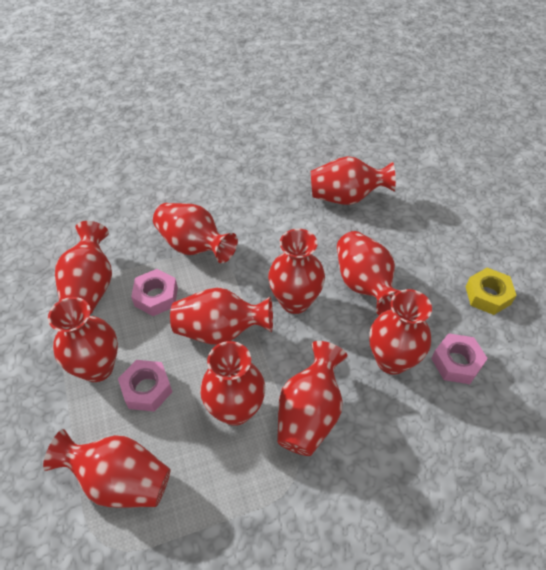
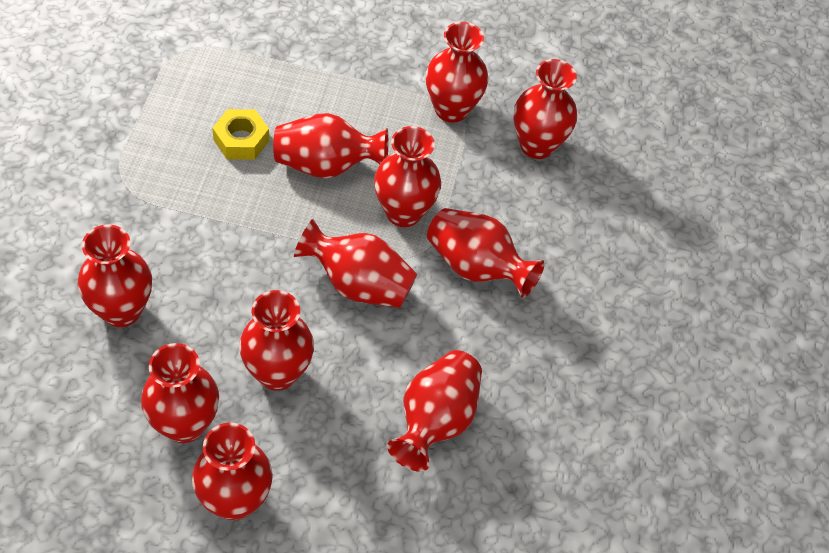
pink nut: 3 -> 0

